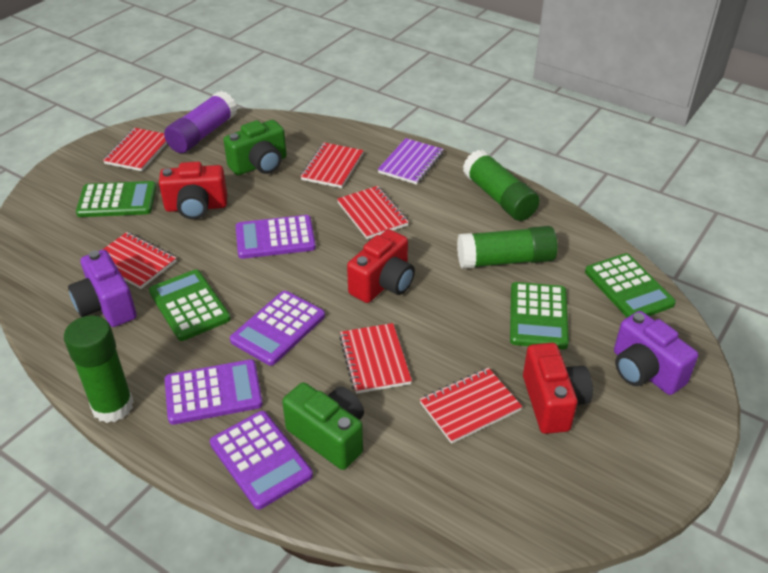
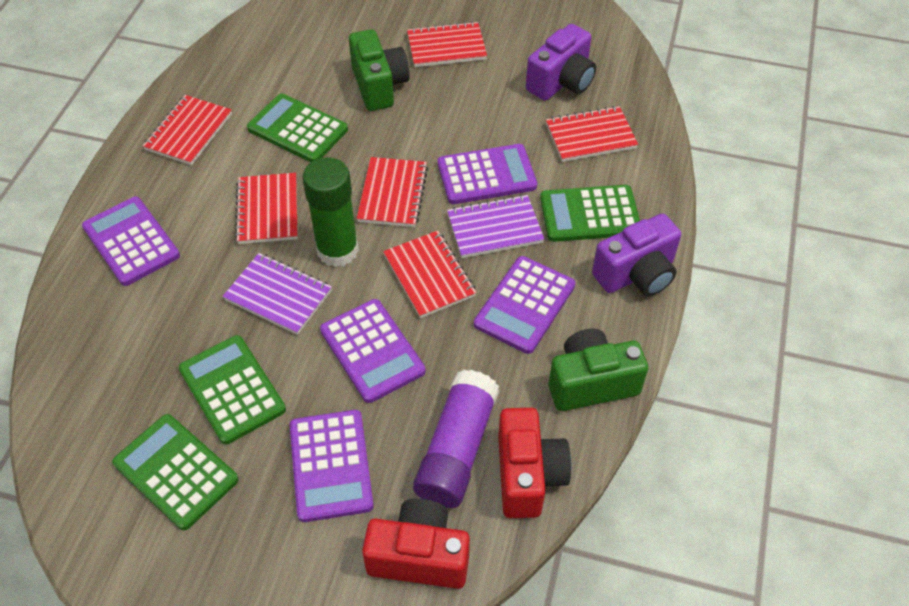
green glue stick: 3 -> 1
purple calculator: 4 -> 5
purple notebook: 1 -> 2
red camera: 3 -> 2

